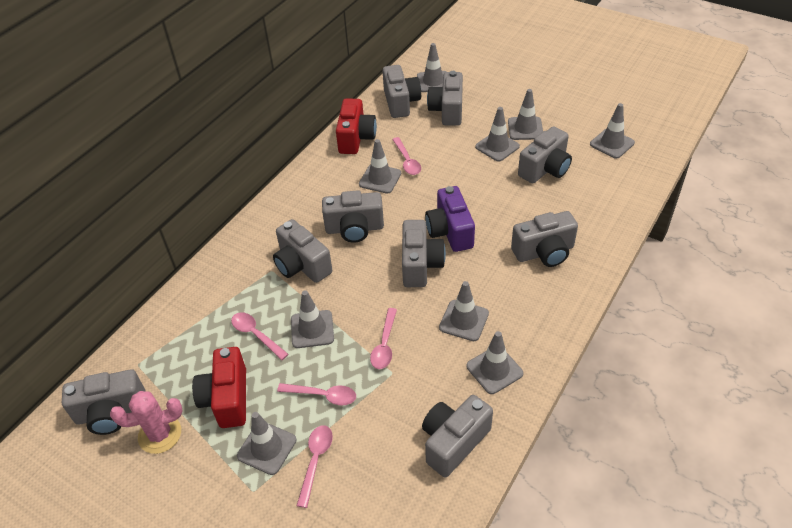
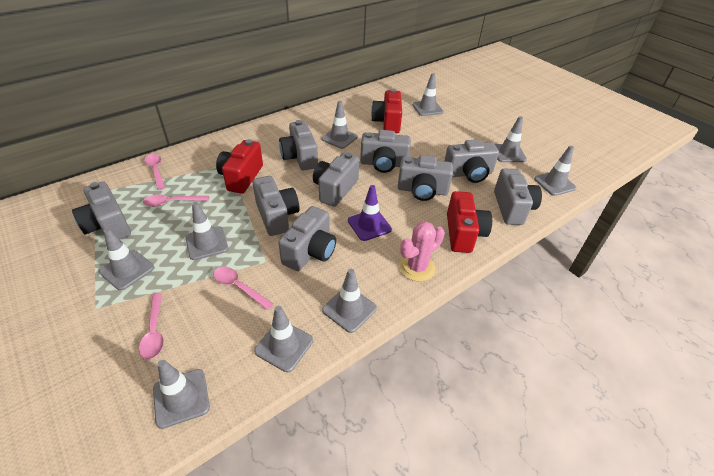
pink spoon: 5 -> 4
purple camera: 1 -> 0
purple traffic cone: 0 -> 1
red camera: 2 -> 3

